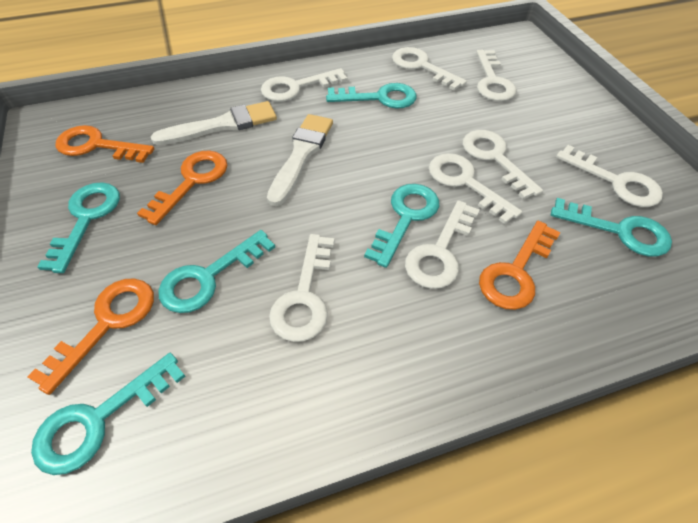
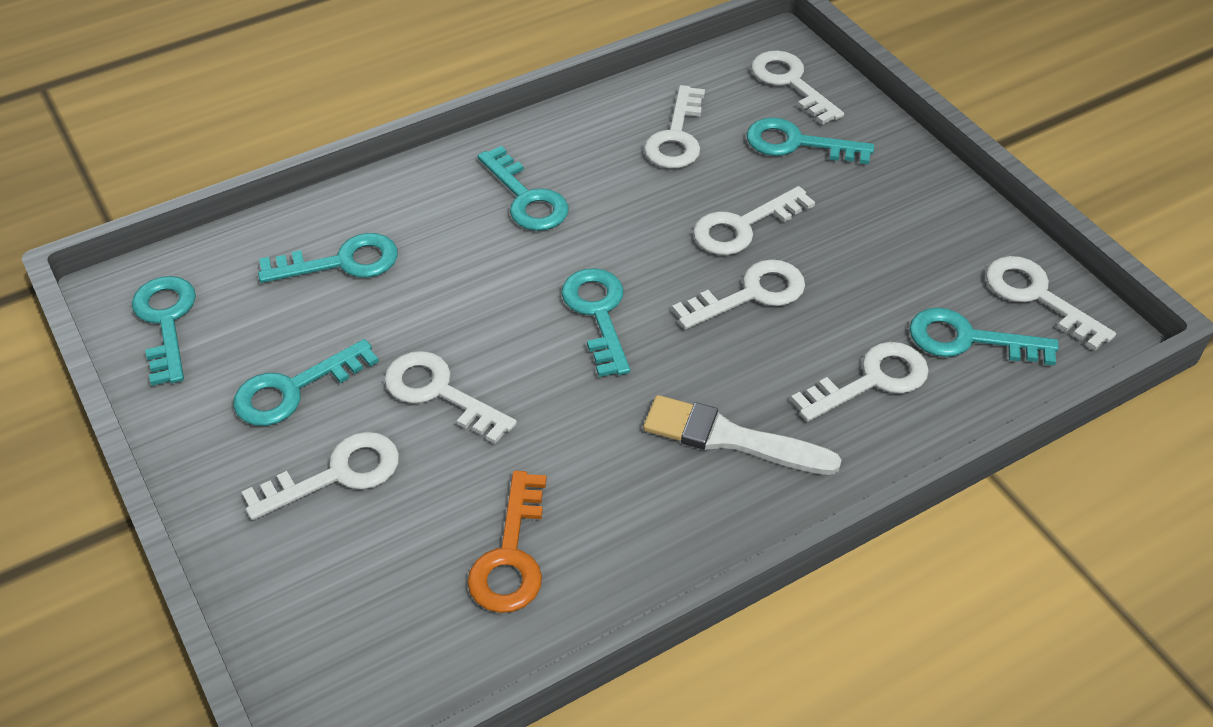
orange key: 4 -> 1
turquoise key: 6 -> 7
white brush: 2 -> 1

